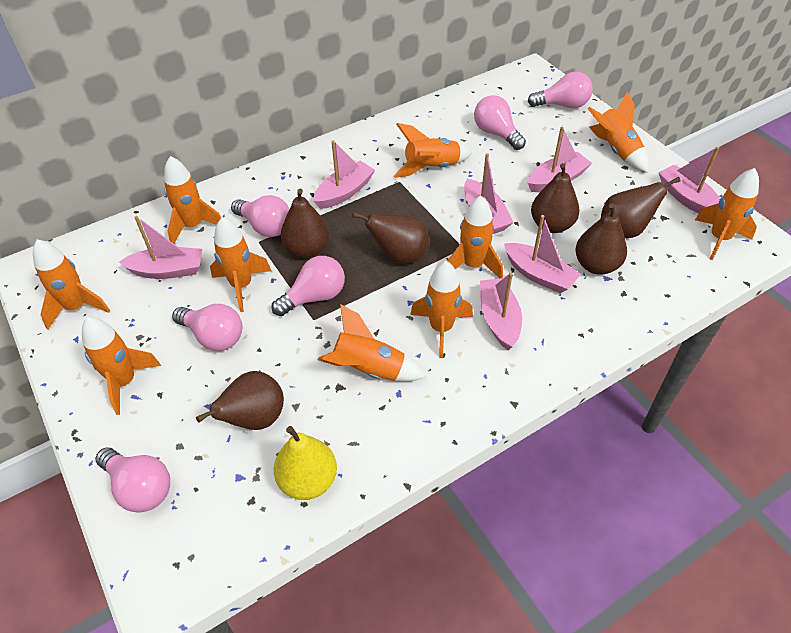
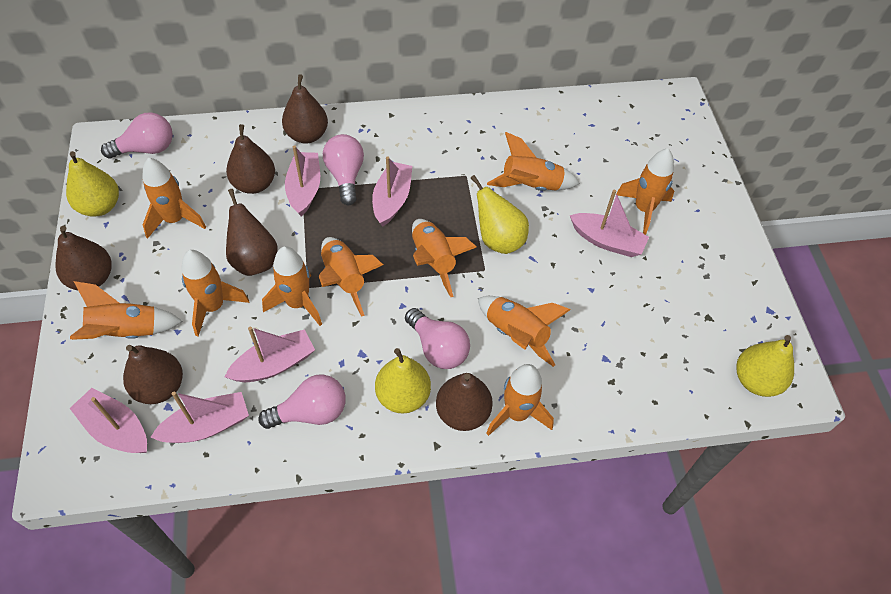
pink boat: 7 -> 6
pink light bulb: 6 -> 4
yellow pear: 1 -> 4

